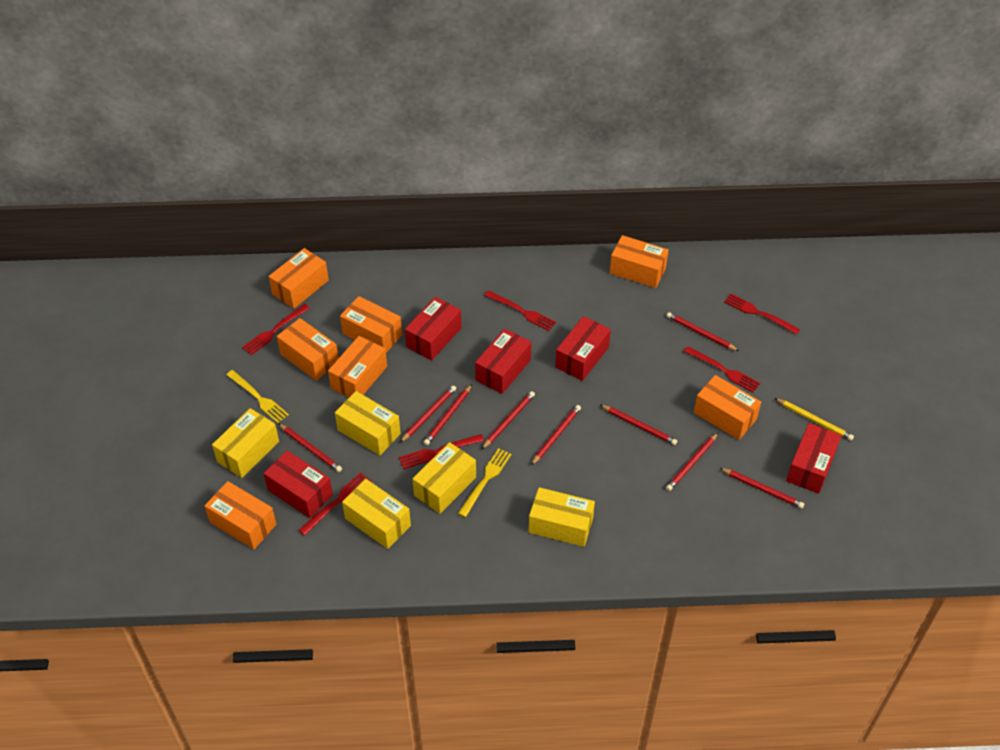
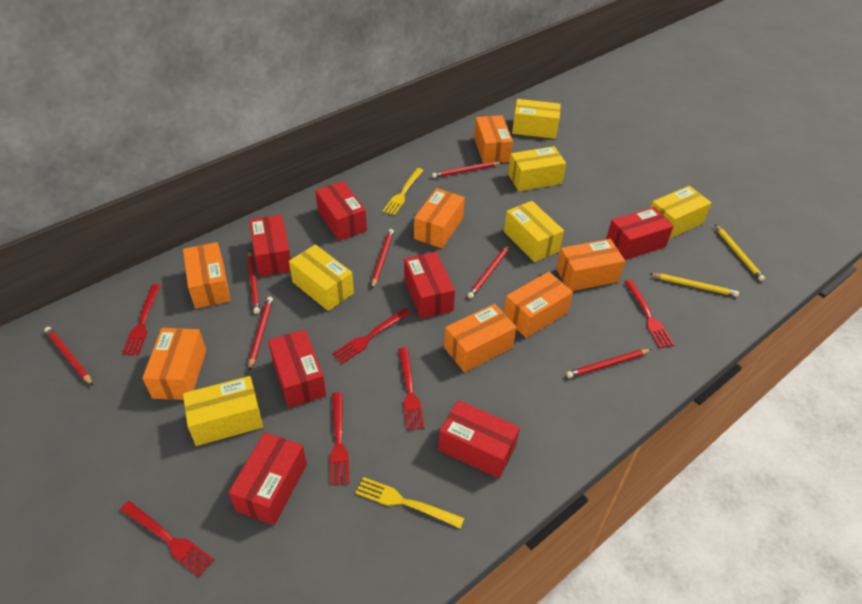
red box: 5 -> 7
red pencil: 9 -> 7
yellow box: 5 -> 6
yellow pencil: 1 -> 2

